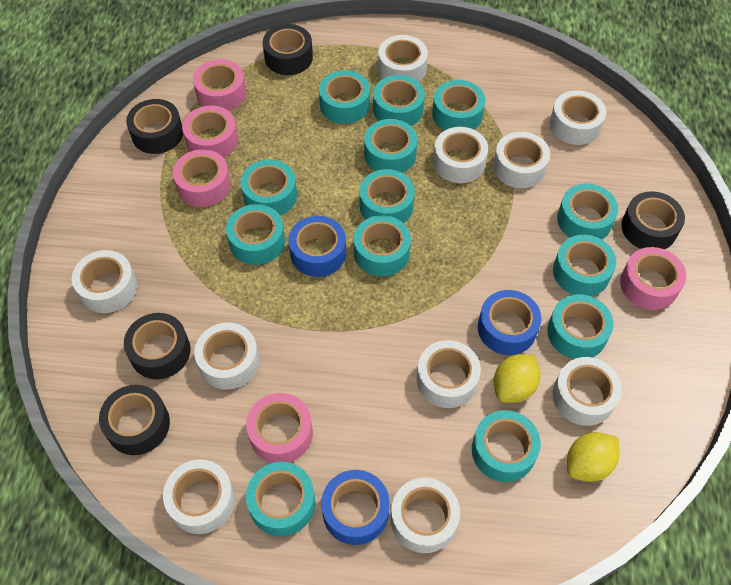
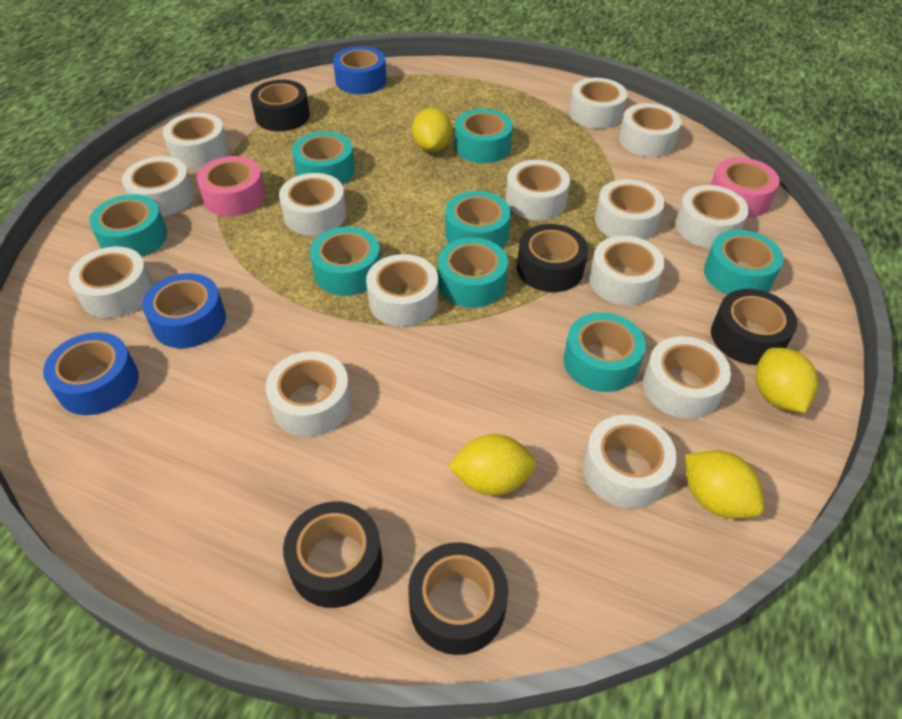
pink tape: 5 -> 2
turquoise tape: 13 -> 8
white tape: 10 -> 14
yellow lemon: 2 -> 4

